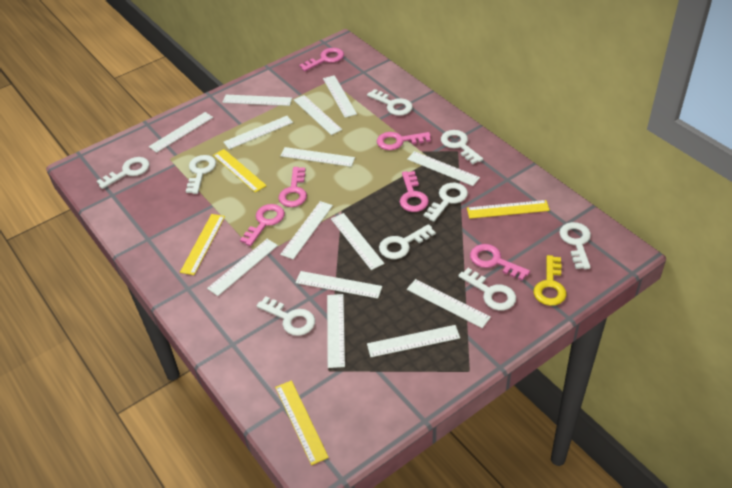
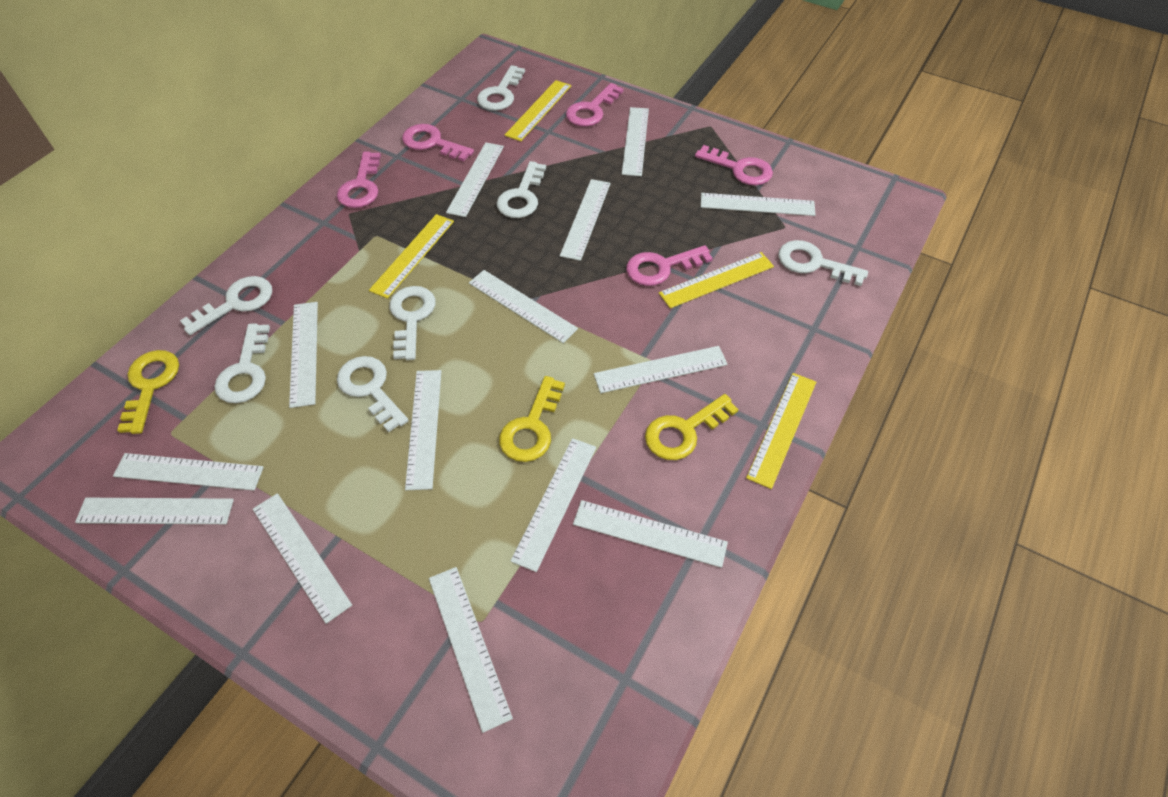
pink key: 6 -> 5
white key: 9 -> 7
yellow key: 1 -> 3

